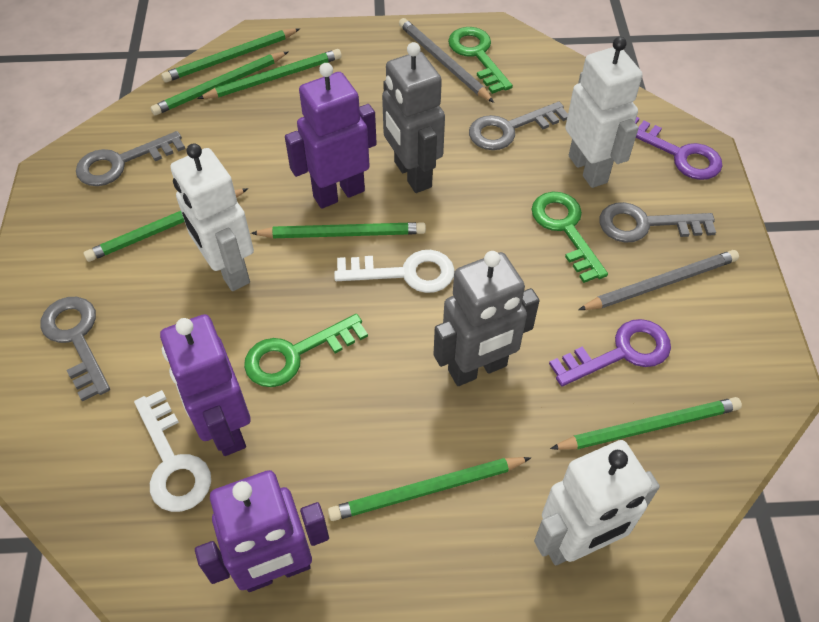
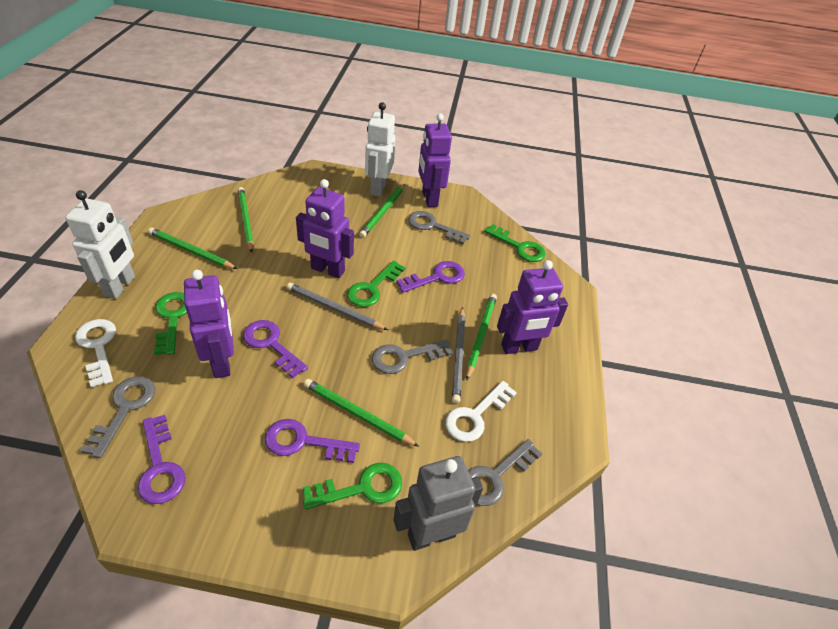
green key: 3 -> 4
green pencil: 7 -> 5
grey robot: 2 -> 1
purple key: 2 -> 4
purple robot: 3 -> 4
white robot: 3 -> 2

